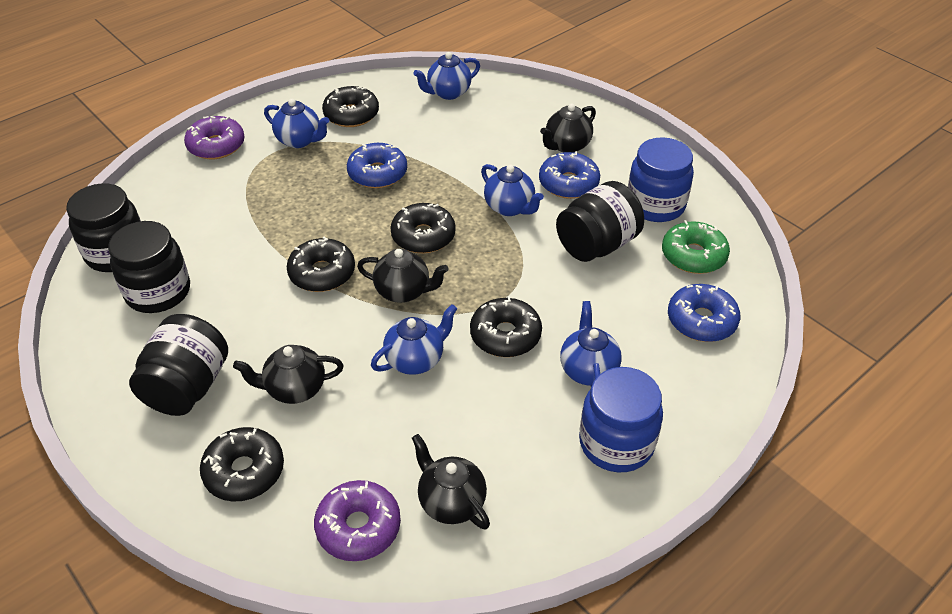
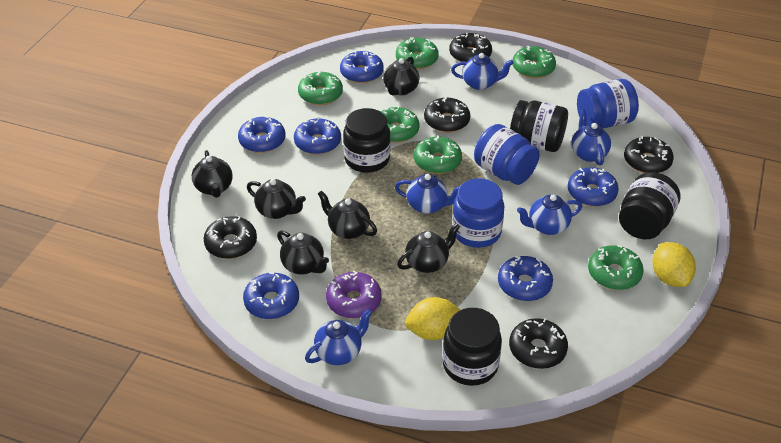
black teapot: 4 -> 6
blue donut: 3 -> 6
blue jar: 2 -> 3
green donut: 1 -> 6
purple donut: 2 -> 1
yellow lemon: 0 -> 2

